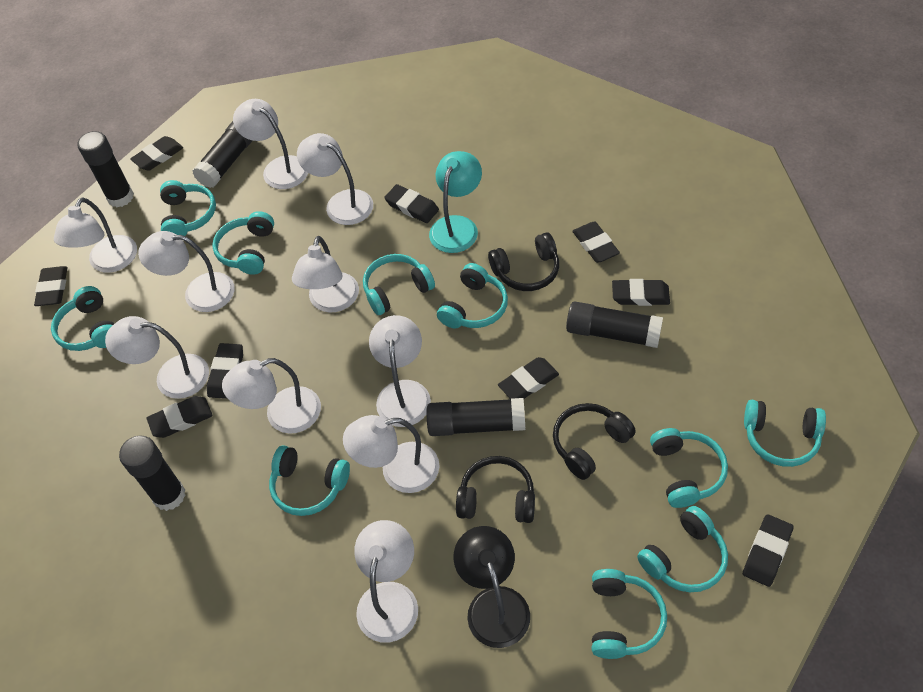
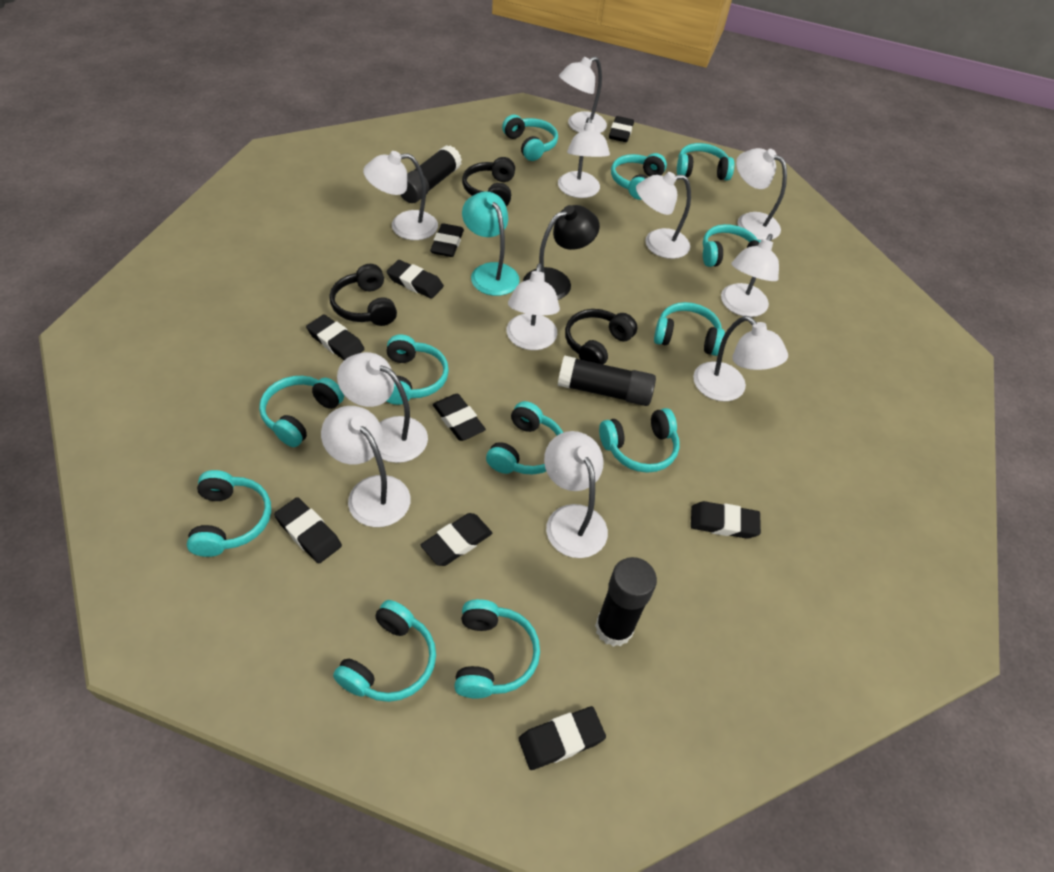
black glue stick: 5 -> 3
turquoise headphones: 10 -> 12
white lamp: 10 -> 11

